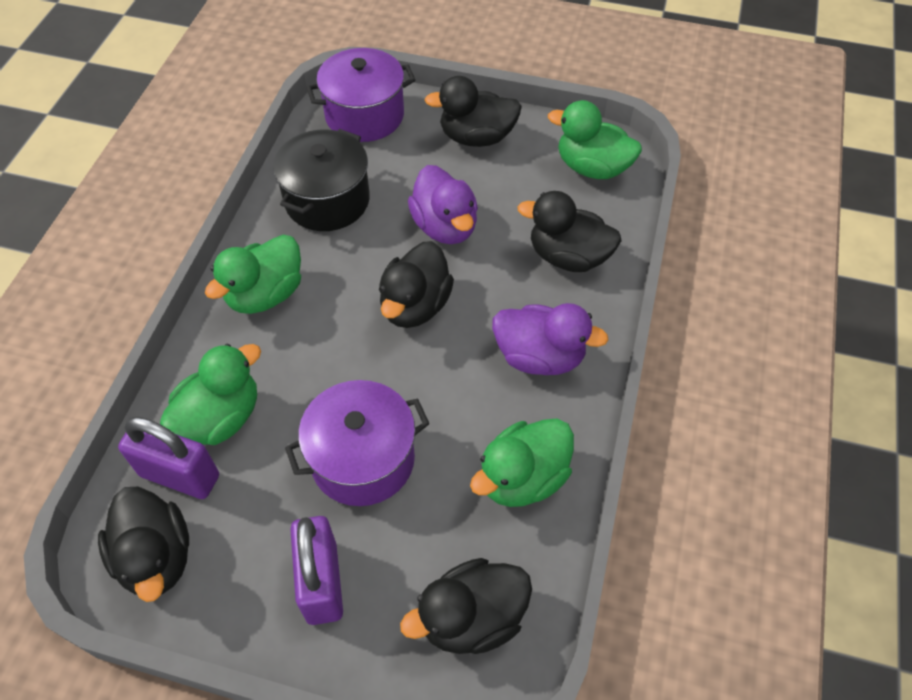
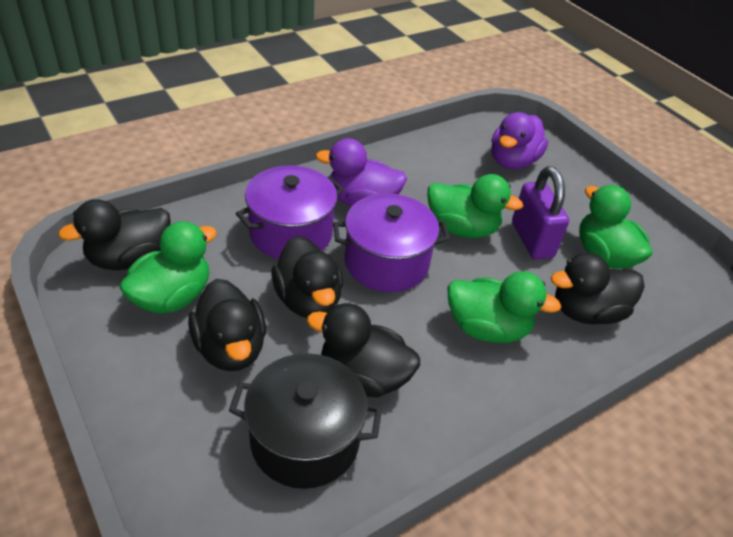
purple padlock: 2 -> 1

